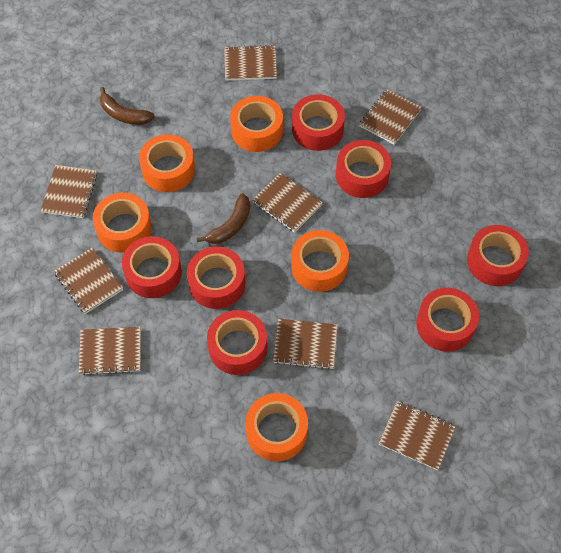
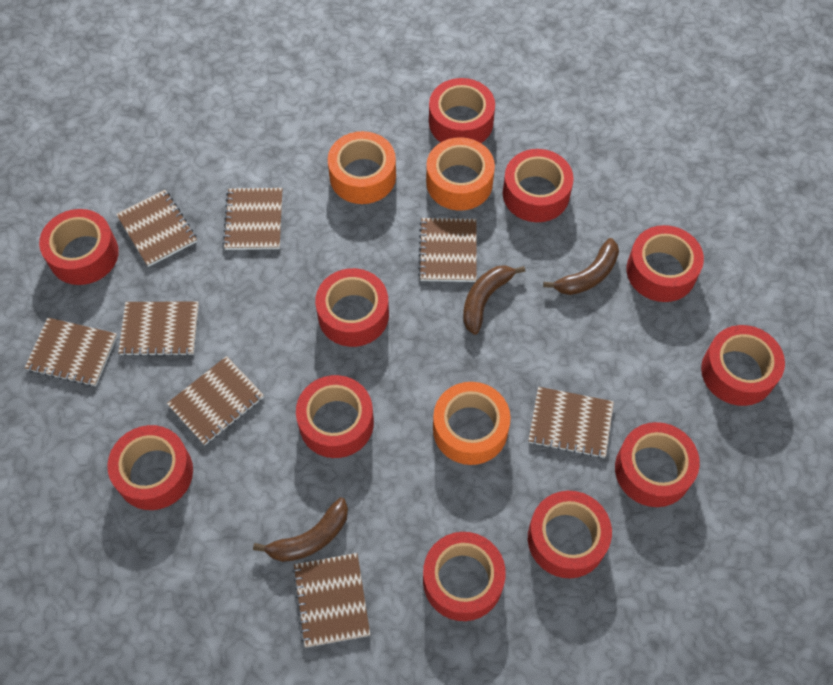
brown banana: 2 -> 3
orange tape: 5 -> 3
red tape: 7 -> 11

